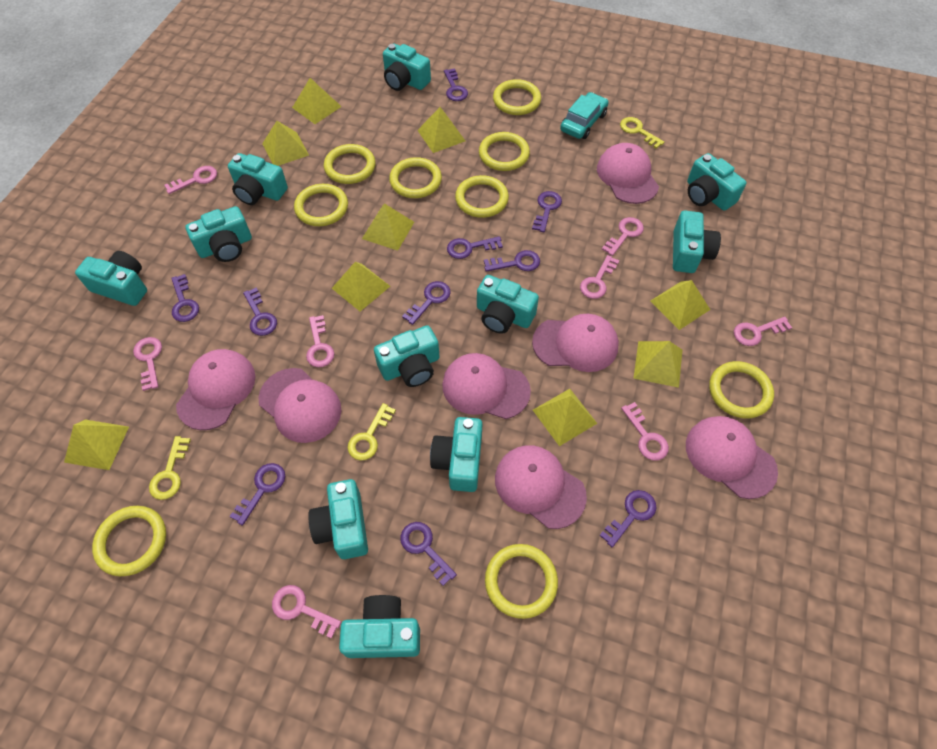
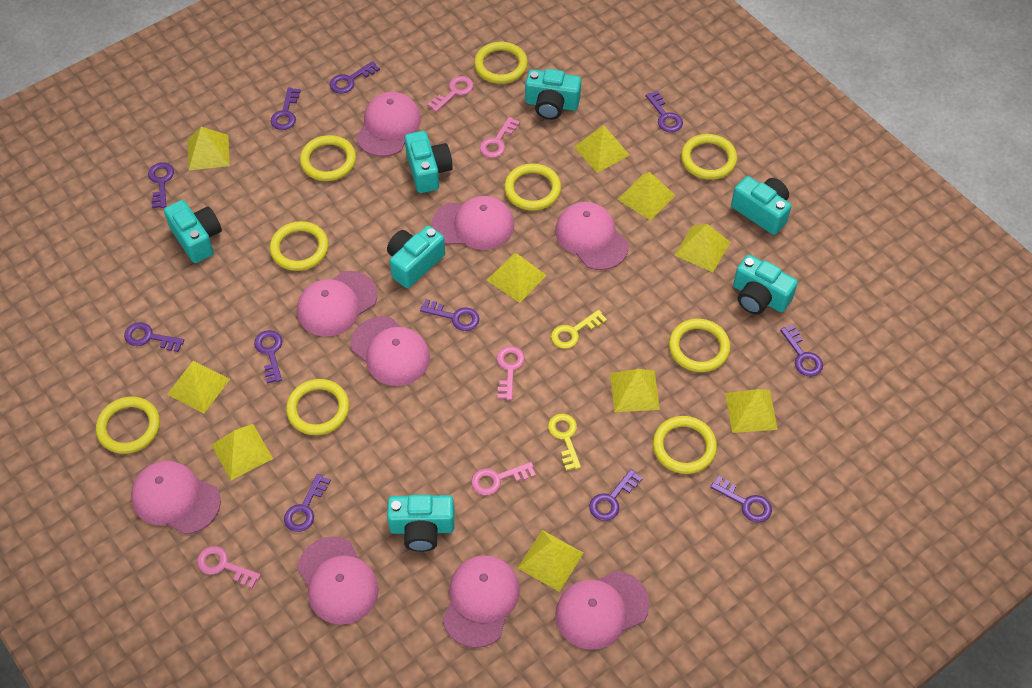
pink cap: 7 -> 9
pink key: 8 -> 5
purple key: 10 -> 11
turquoise camera: 11 -> 7
turquoise car: 1 -> 0
yellow key: 3 -> 2
yellow pyramid: 9 -> 10

